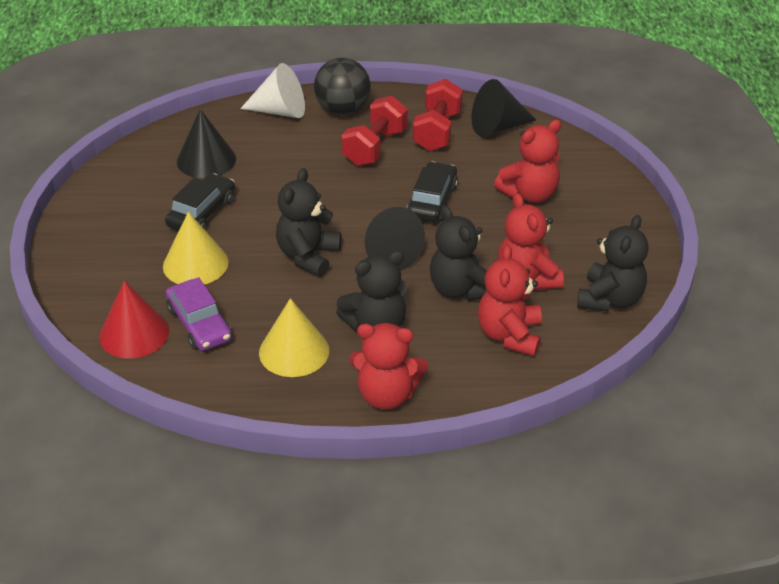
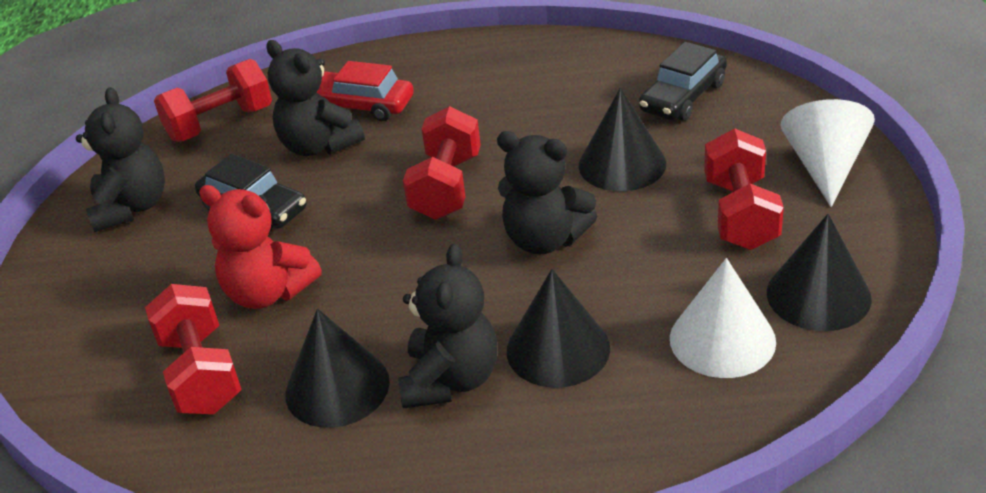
black ball: 1 -> 0
black cone: 3 -> 4
purple car: 1 -> 0
red car: 0 -> 1
red cone: 1 -> 0
red dumbbell: 2 -> 4
red teddy bear: 4 -> 1
white cone: 1 -> 2
yellow cone: 2 -> 0

